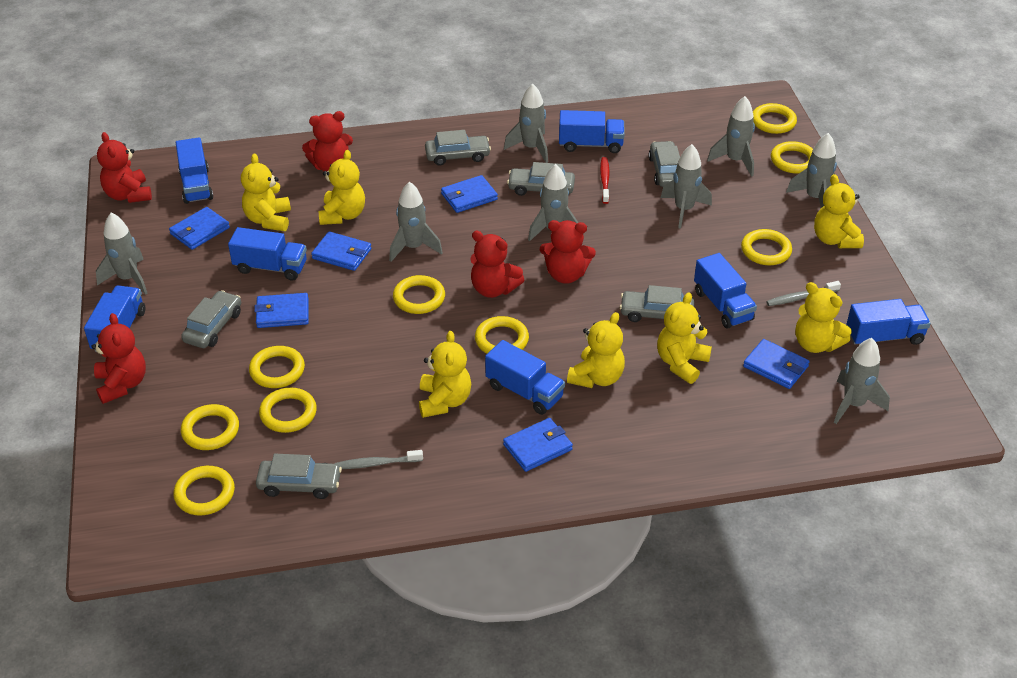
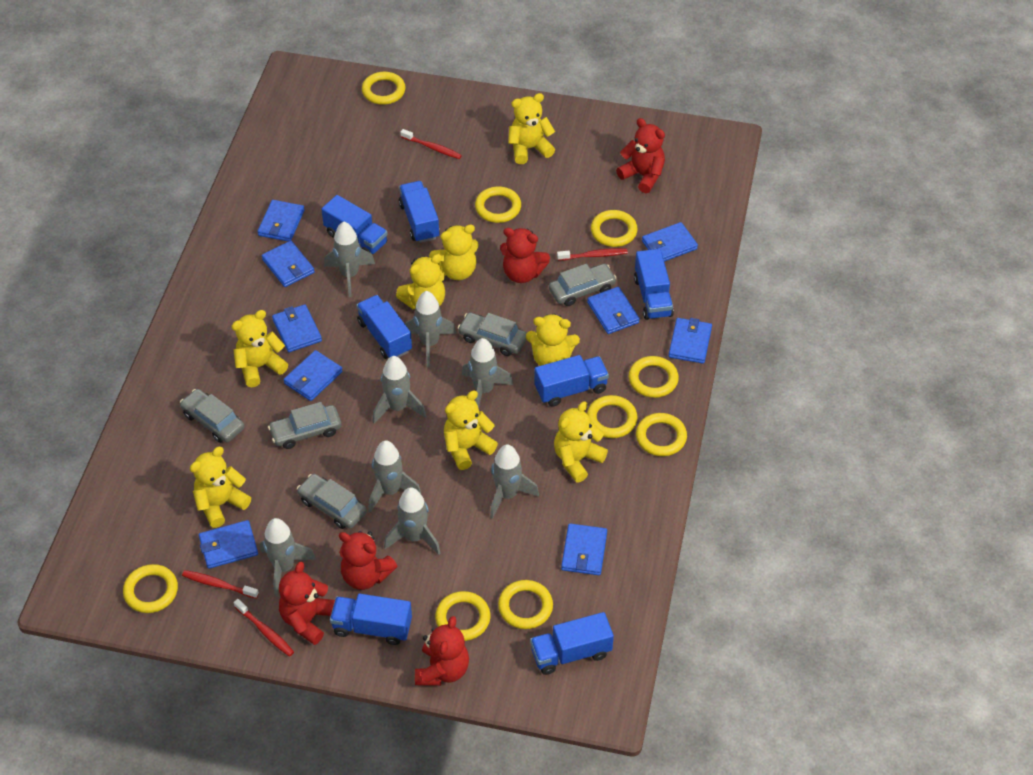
blue wallet: 6 -> 9
grey car: 6 -> 5
grey toothbrush: 2 -> 0
red toothbrush: 1 -> 4
yellow teddy bear: 7 -> 8

